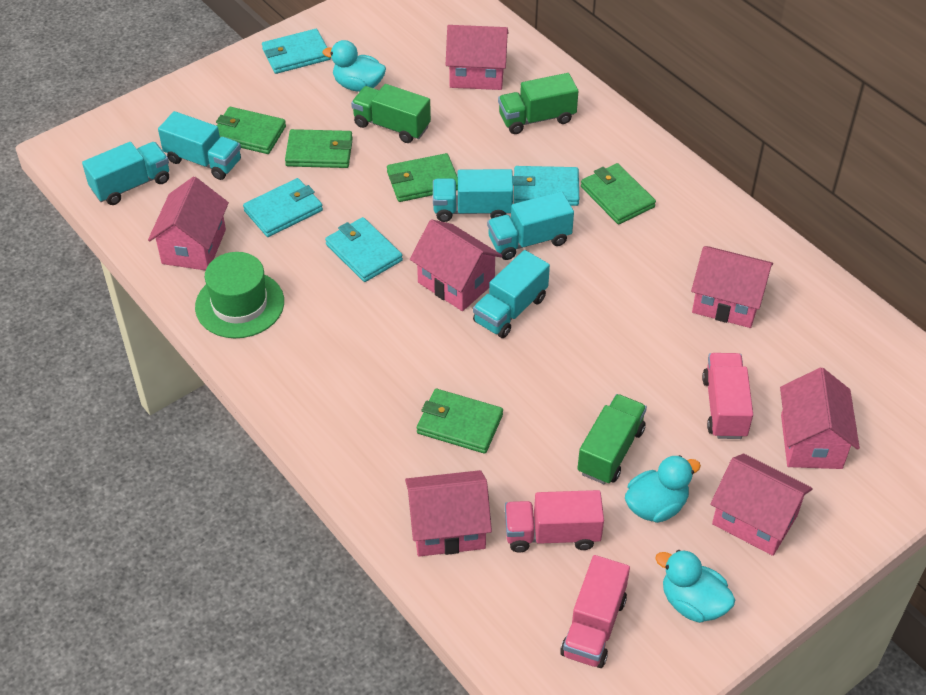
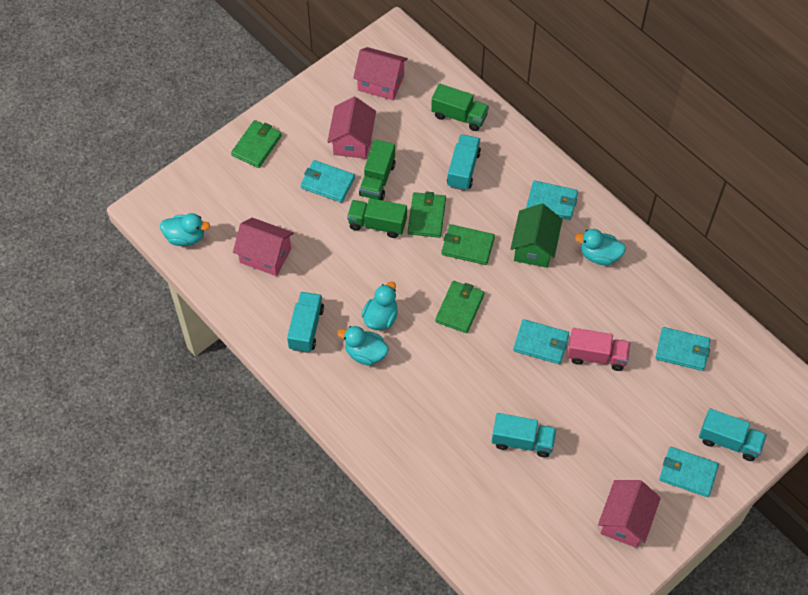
green hat: 1 -> 0
green house: 0 -> 1
green wallet: 5 -> 4
pink house: 7 -> 4
pink truck: 3 -> 1
turquoise duck: 3 -> 4
turquoise truck: 5 -> 4
turquoise wallet: 4 -> 5

